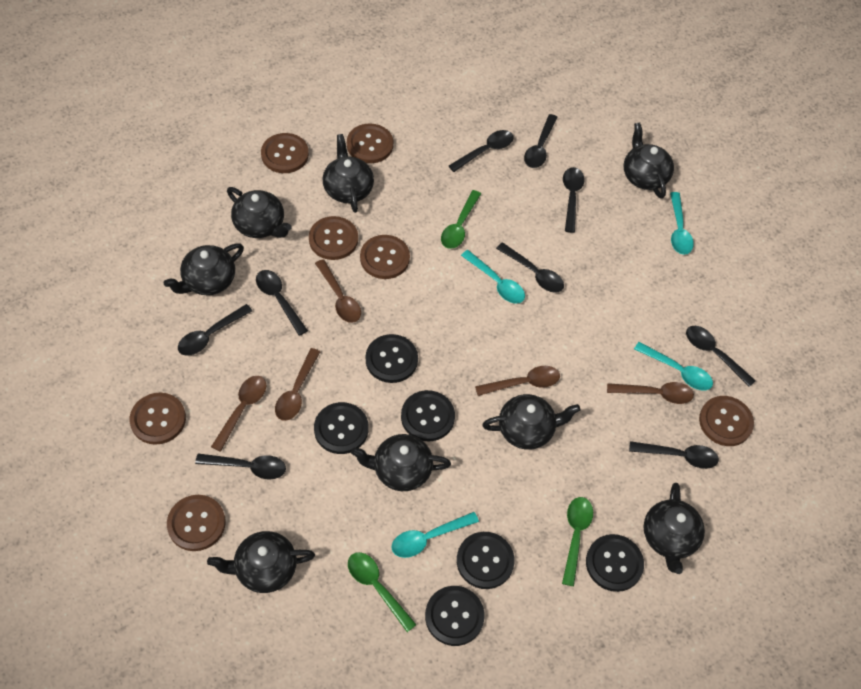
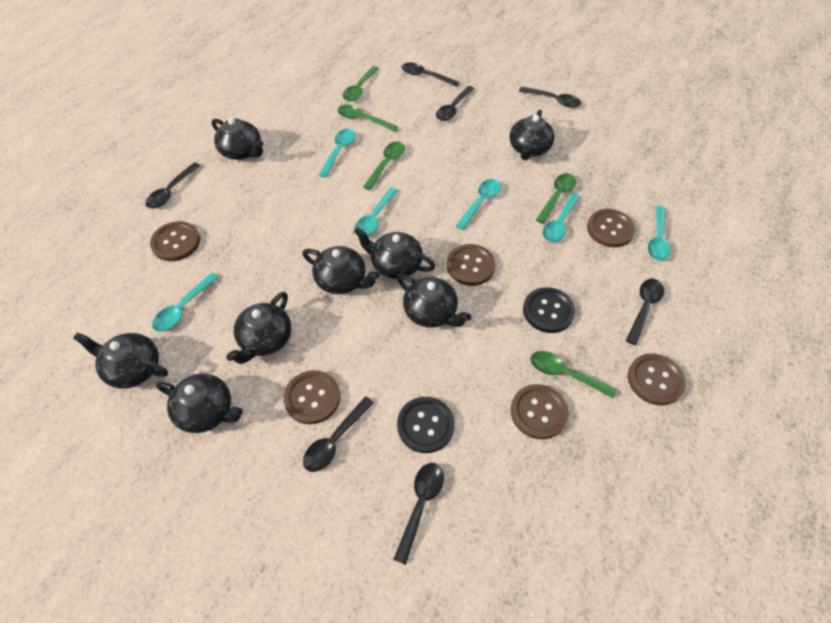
black button: 6 -> 2
black spoon: 9 -> 7
brown button: 7 -> 6
brown spoon: 5 -> 0
green spoon: 3 -> 5
turquoise spoon: 4 -> 6

